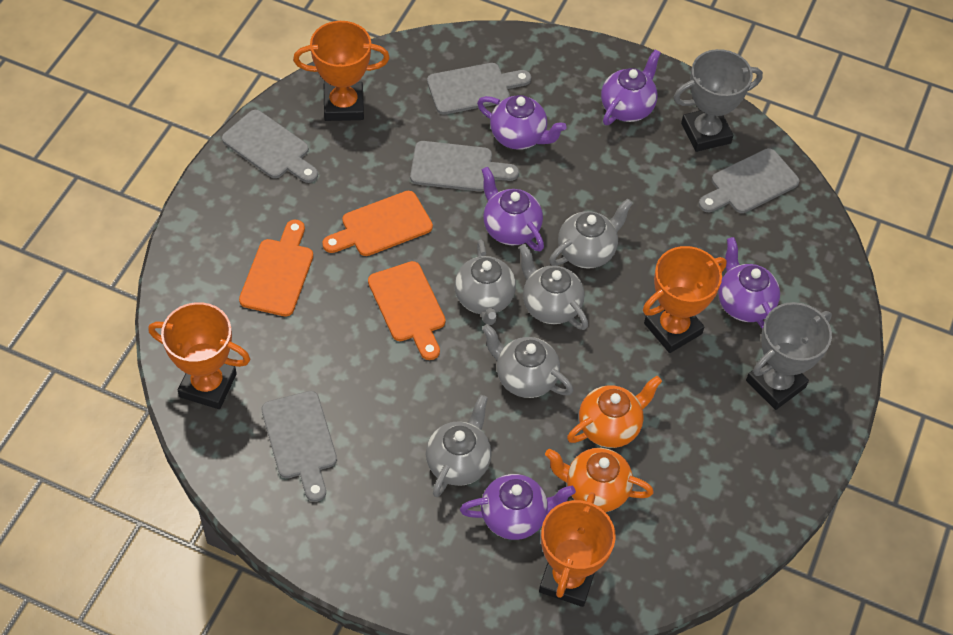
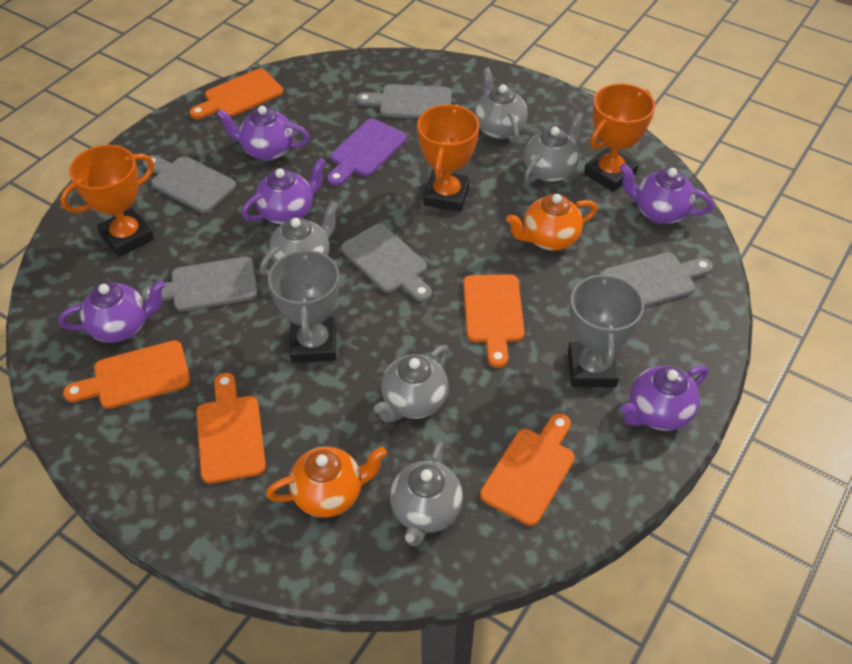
orange cutting board: 3 -> 5
orange trophy: 4 -> 3
purple cutting board: 0 -> 1

